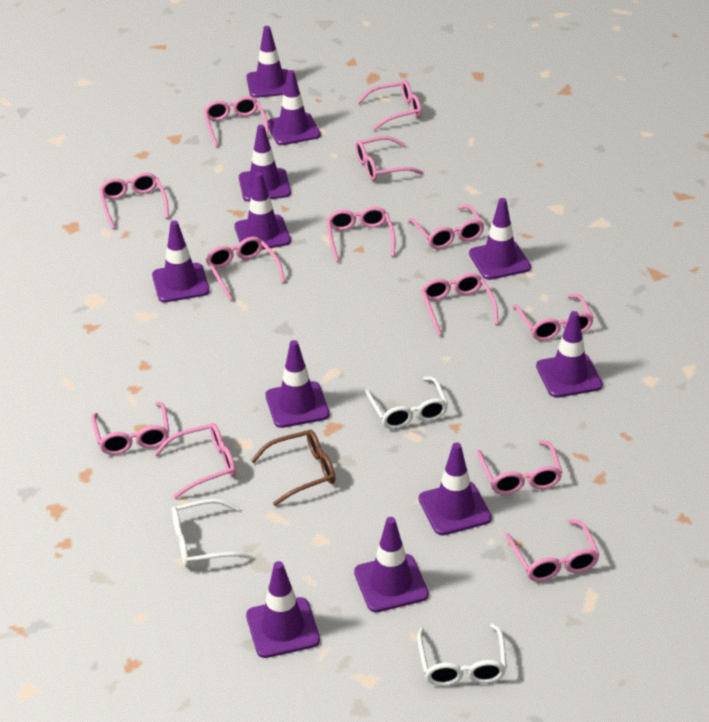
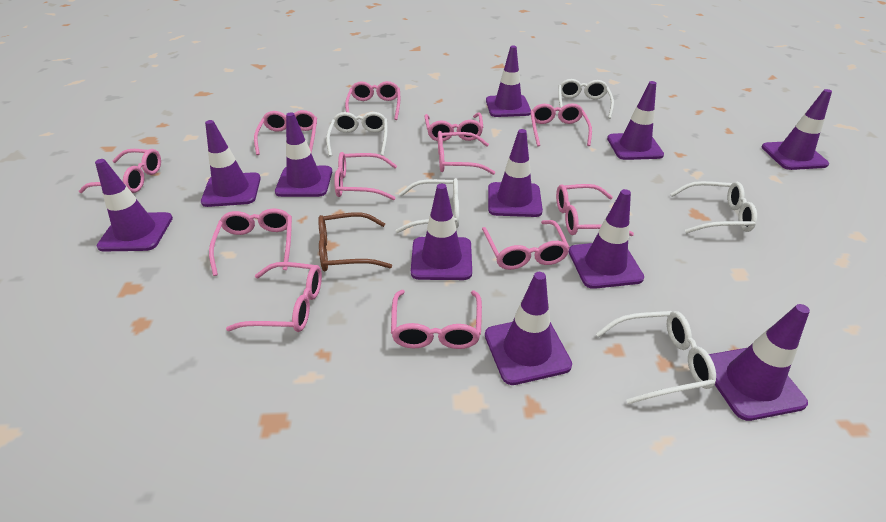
pink glasses: 13 -> 12
white glasses: 3 -> 5

